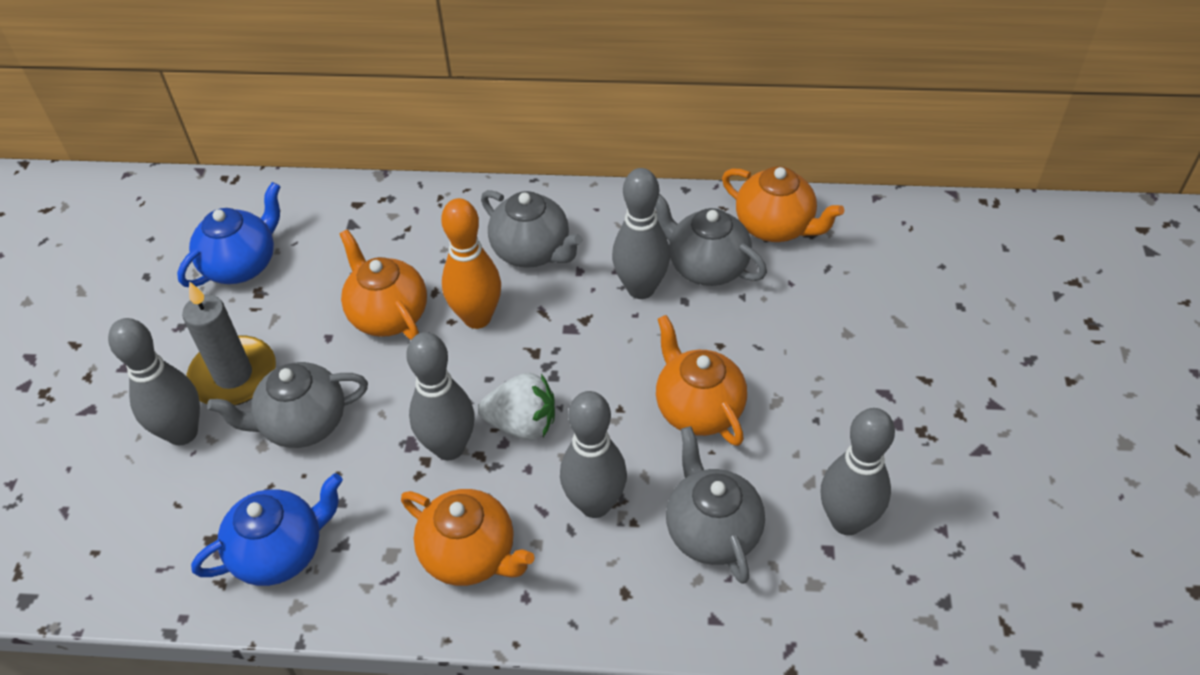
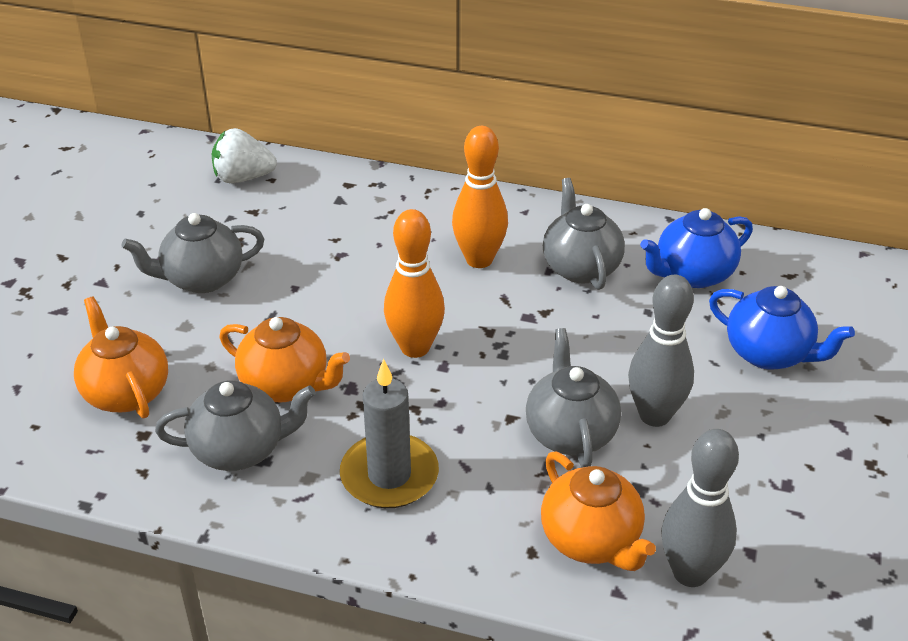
grey bowling pin: 5 -> 2
orange bowling pin: 1 -> 2
orange teapot: 4 -> 3

